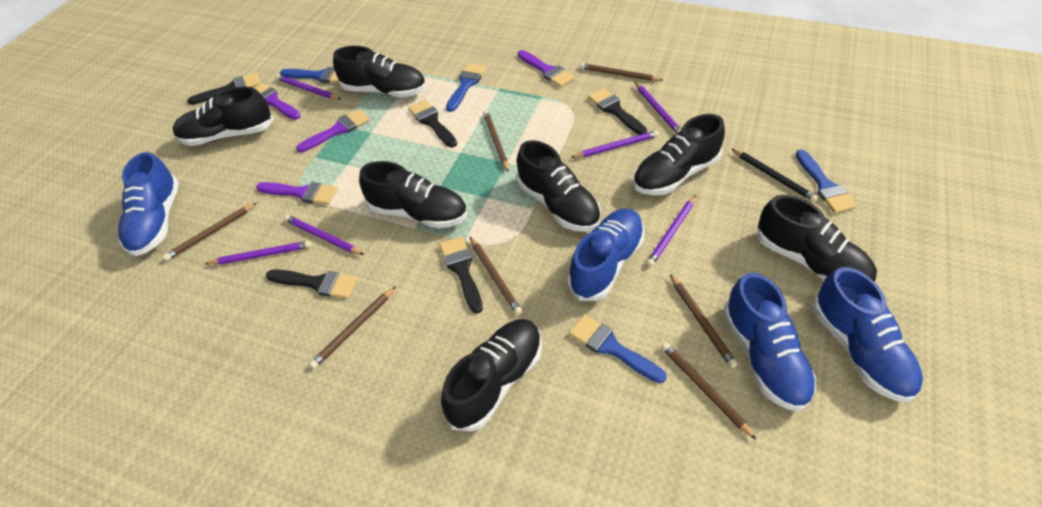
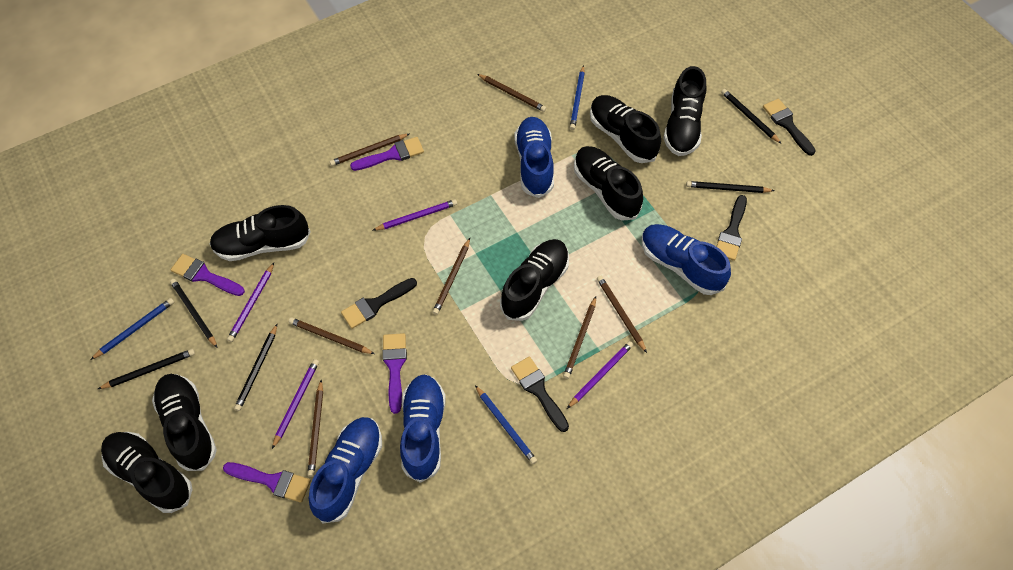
black brush: 5 -> 4
black pencil: 1 -> 5
blue brush: 4 -> 0
blue pencil: 0 -> 3
purple pencil: 6 -> 4

